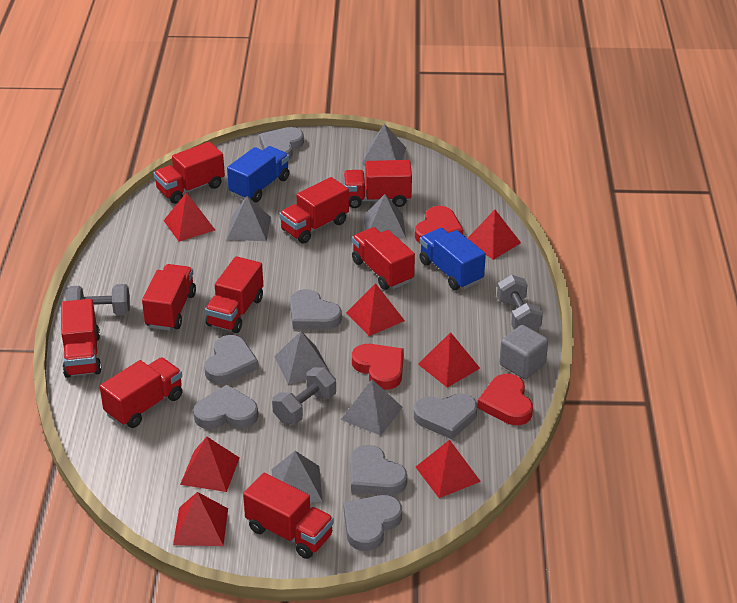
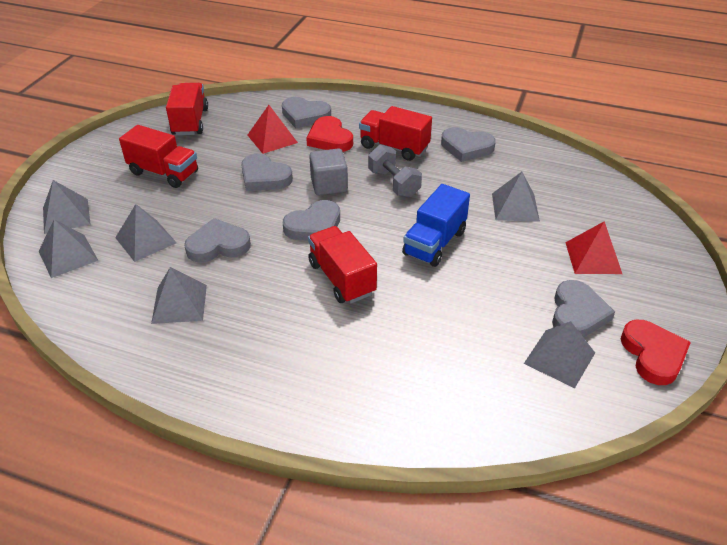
blue truck: 2 -> 1
grey dumbbell: 3 -> 1
grey heart: 7 -> 6
red heart: 3 -> 2
red pyramid: 7 -> 2
red truck: 9 -> 4

